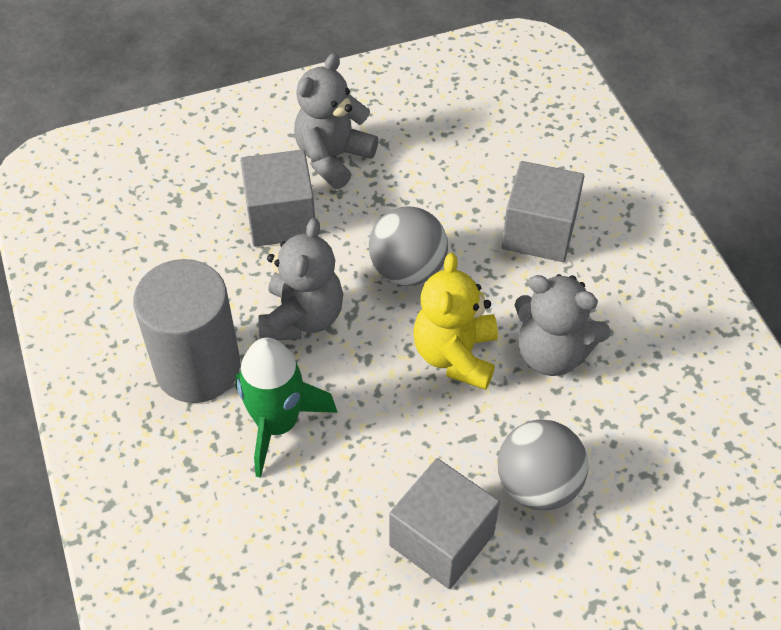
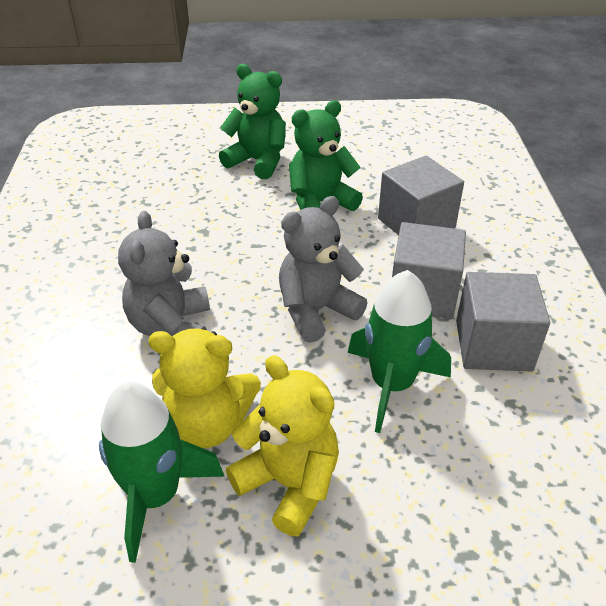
green rocket: 1 -> 2
green teddy bear: 0 -> 2
grey ball: 2 -> 0
grey cylinder: 1 -> 0
grey teddy bear: 3 -> 2
yellow teddy bear: 1 -> 2

